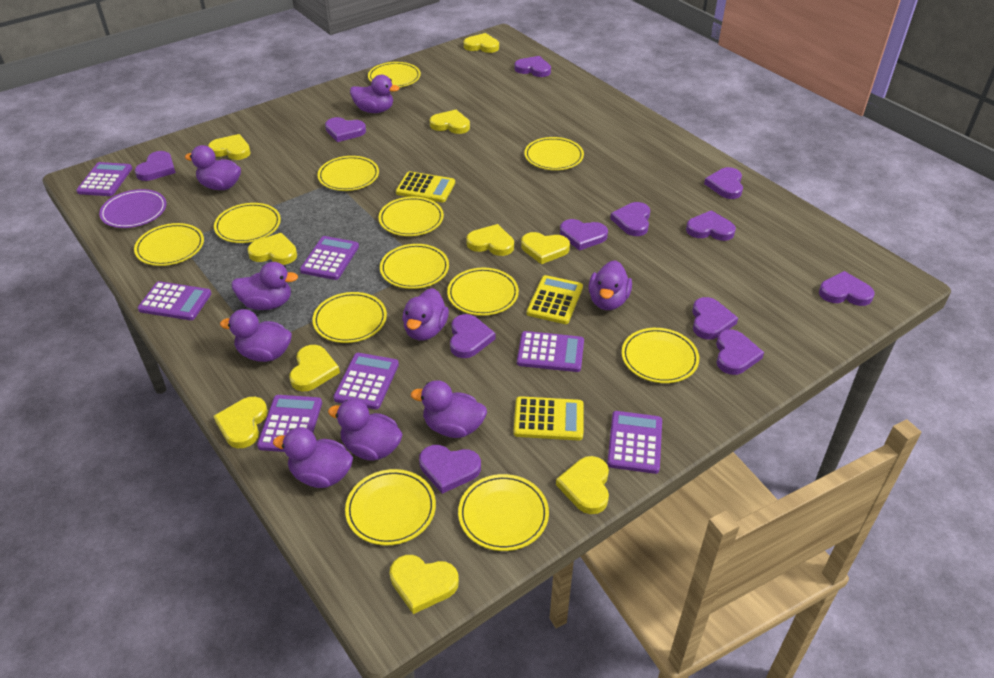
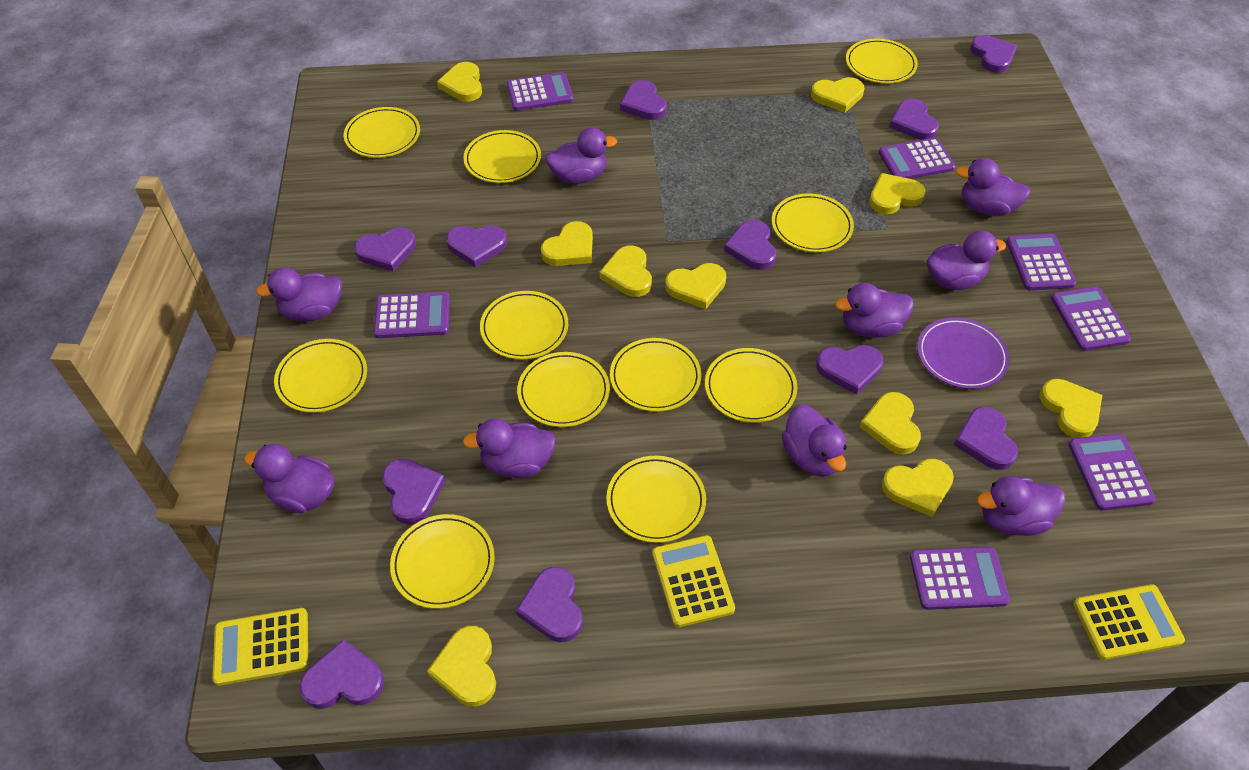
purple heart: 12 -> 11
yellow plate: 12 -> 11

